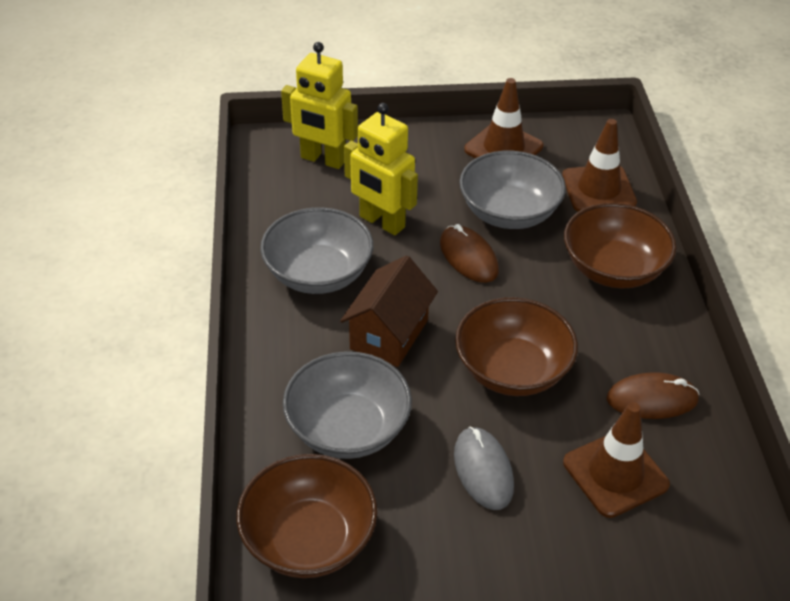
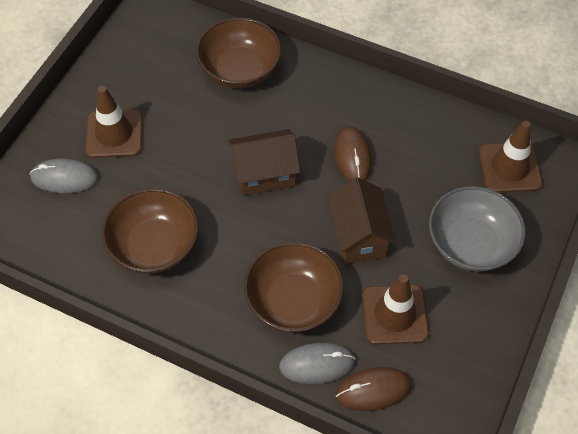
brown house: 1 -> 2
grey bowl: 3 -> 1
grey mouse: 1 -> 2
yellow robot: 2 -> 0

